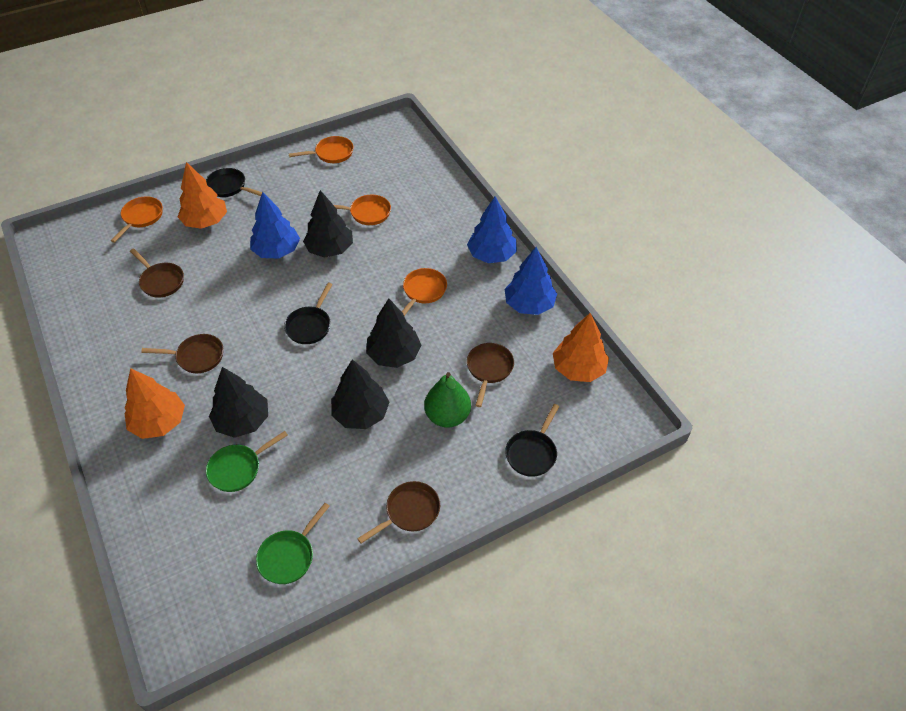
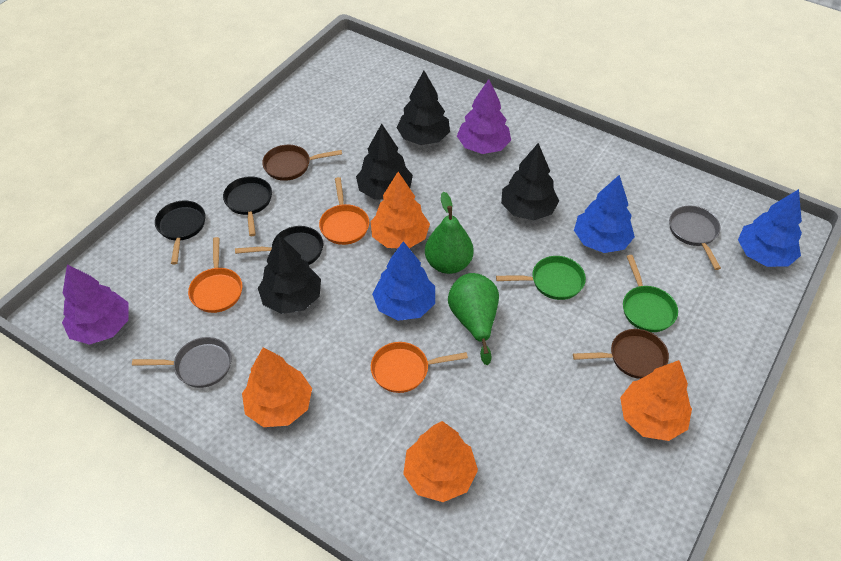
brown pan: 4 -> 2
green pear: 1 -> 2
grey pan: 0 -> 2
orange pan: 4 -> 3
orange tree: 3 -> 4
purple tree: 0 -> 2

